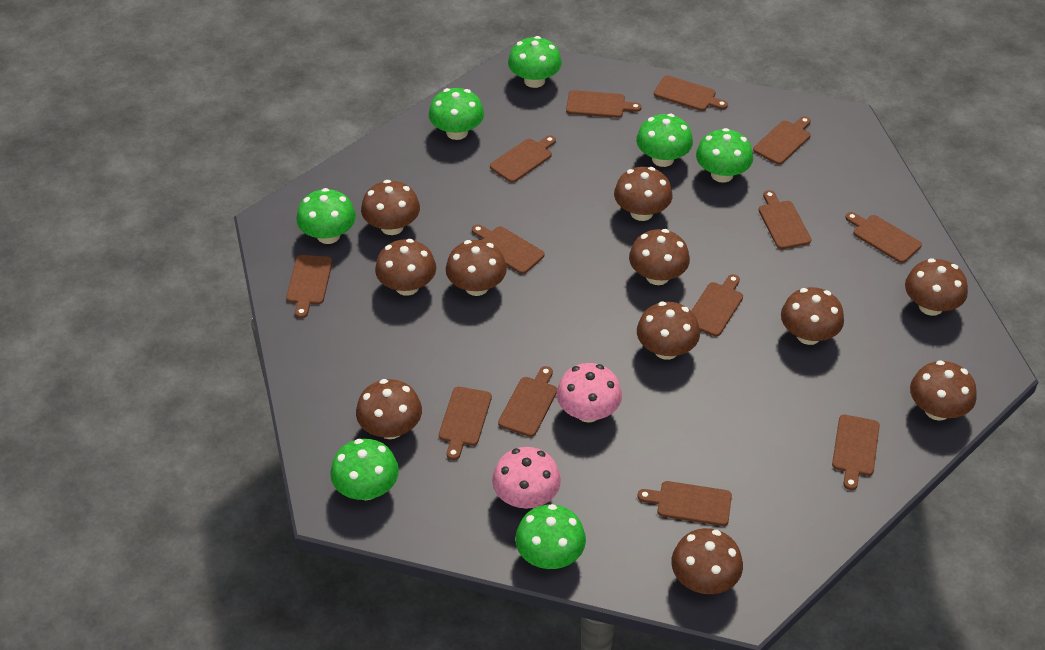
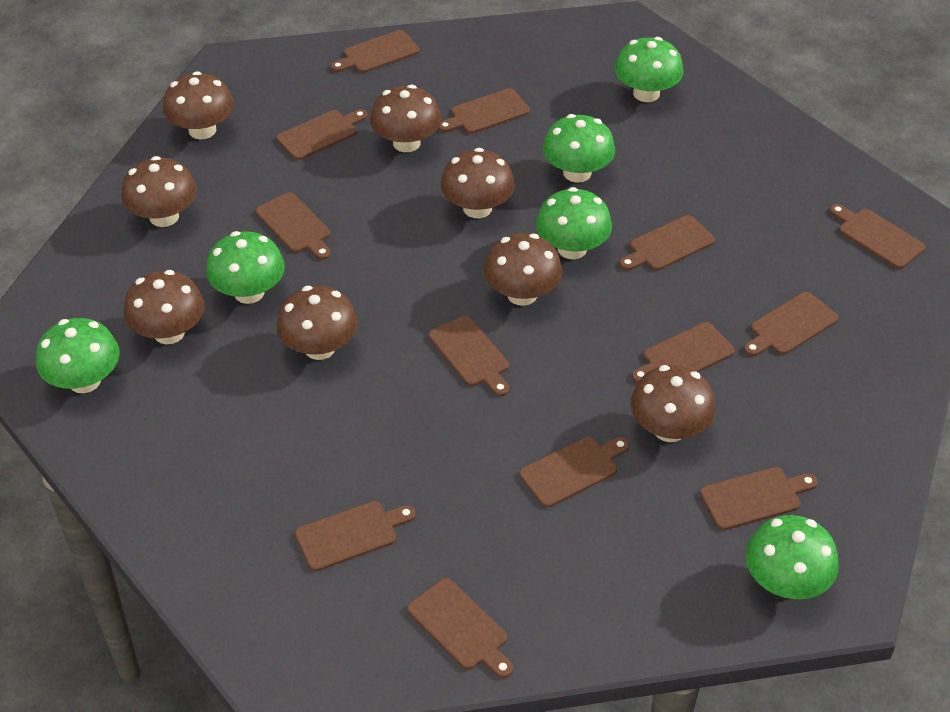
brown mushroom: 11 -> 8
green mushroom: 7 -> 6
pink mushroom: 2 -> 0

